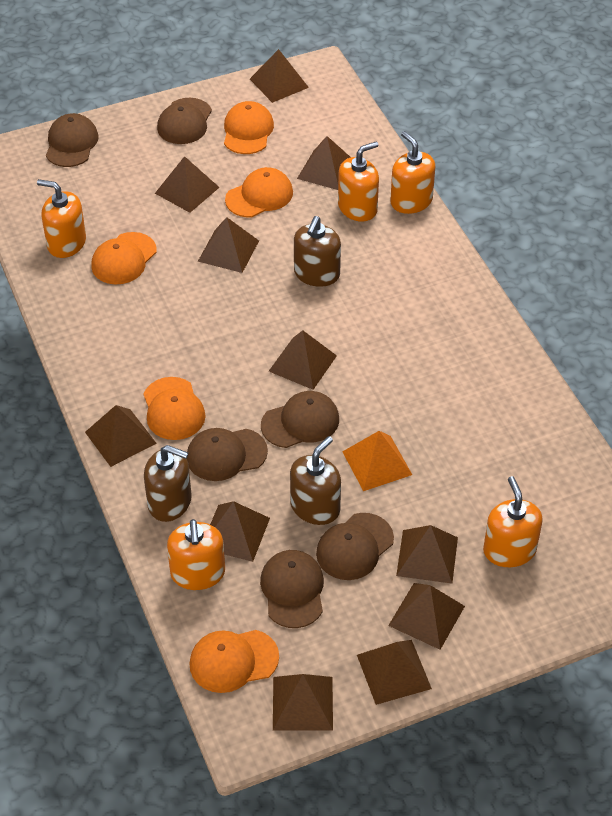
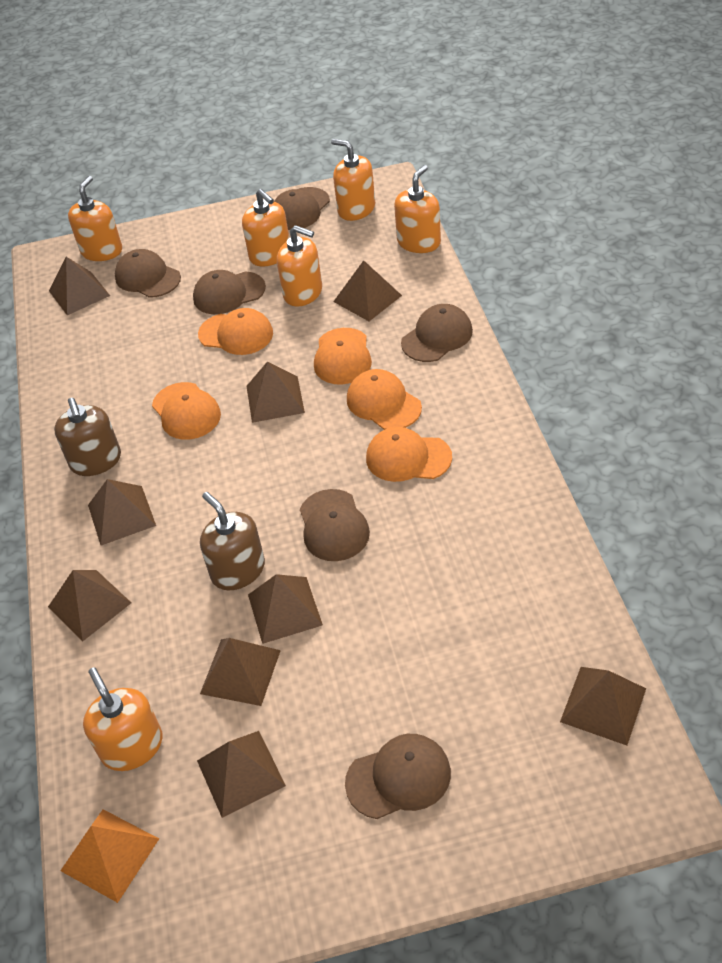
brown pyramid: 11 -> 9
brown soap dispenser: 3 -> 2
orange soap dispenser: 5 -> 6

